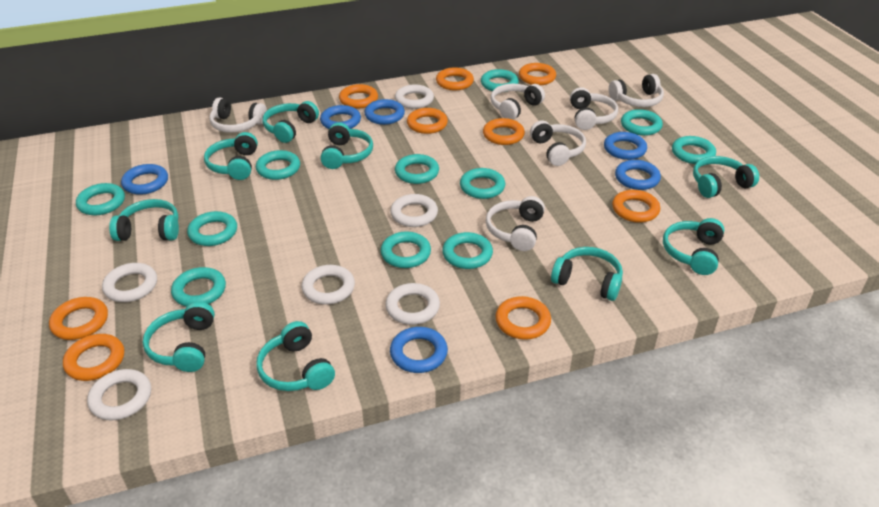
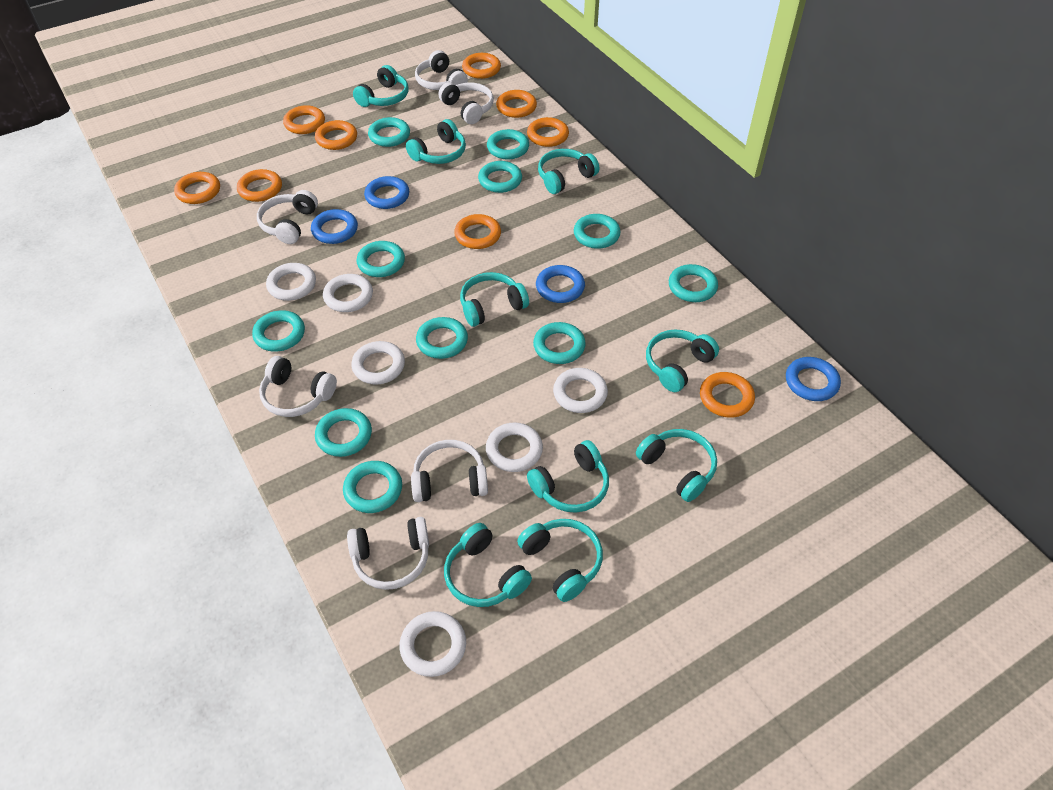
blue ring: 6 -> 4

